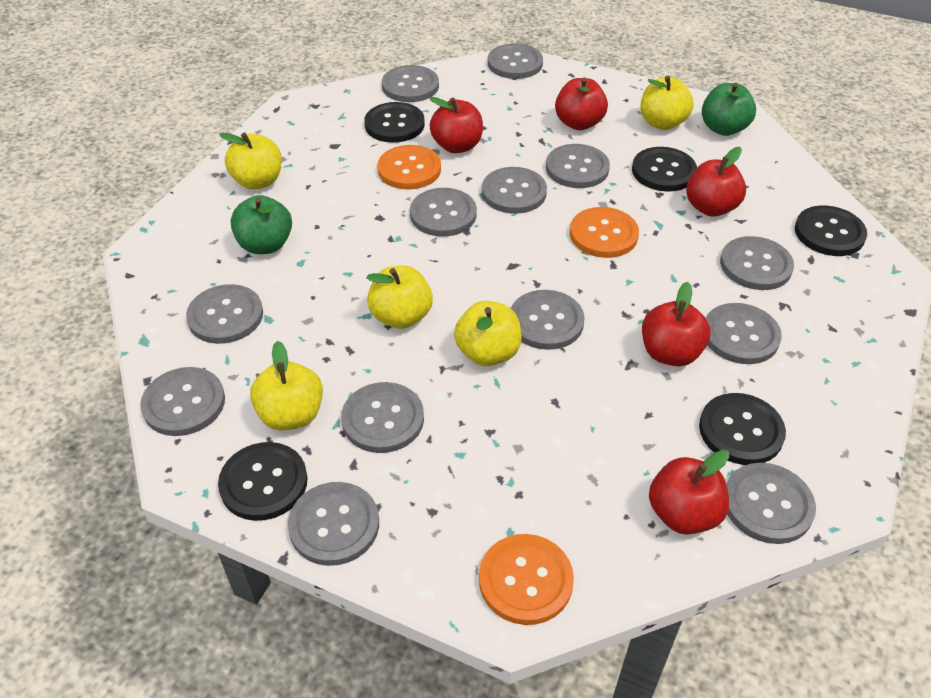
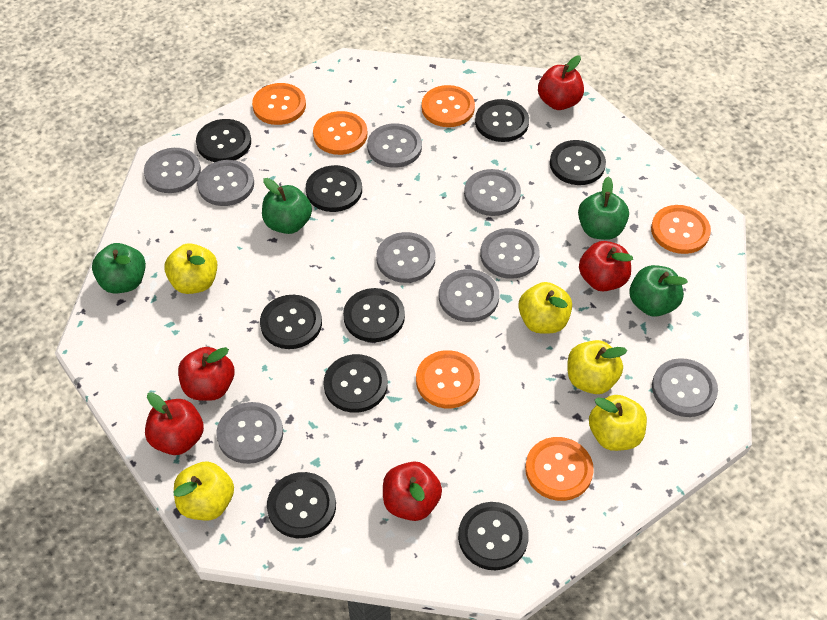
black button: 5 -> 9
green apple: 2 -> 4
grey button: 13 -> 9
orange button: 3 -> 6

